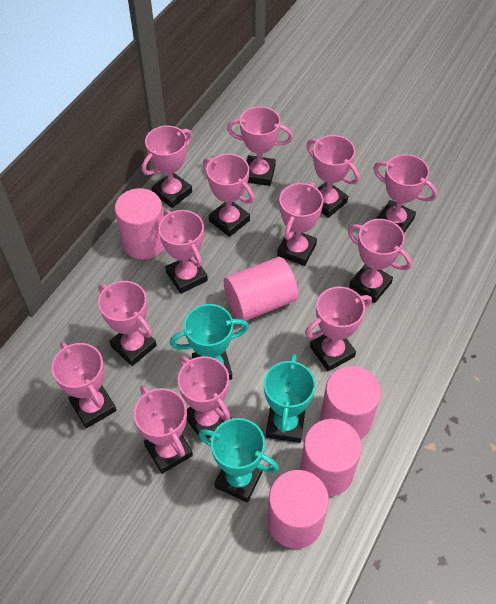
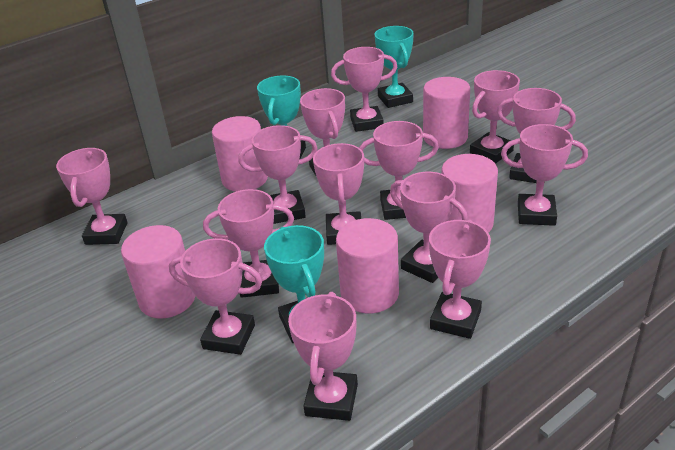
pink trophy: 13 -> 14

